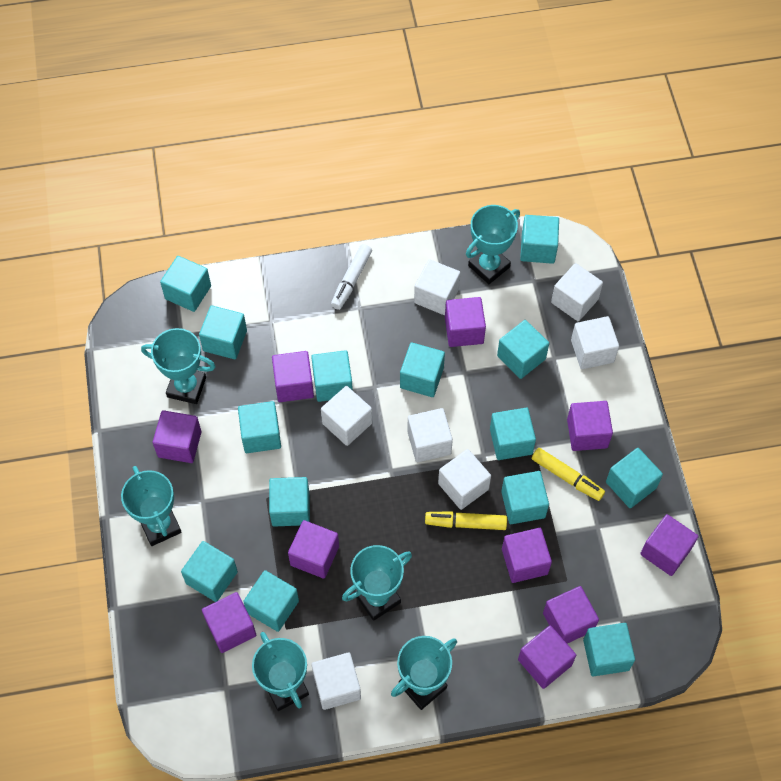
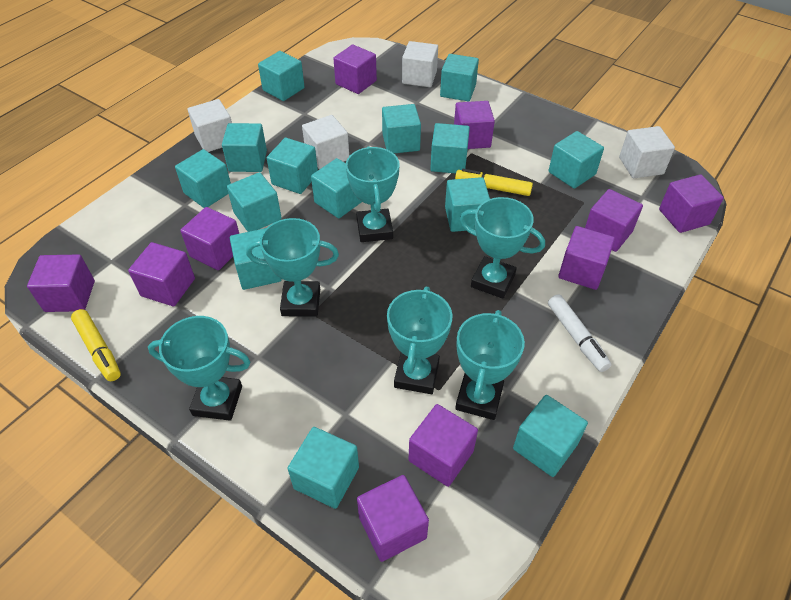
white cube: 7 -> 4

